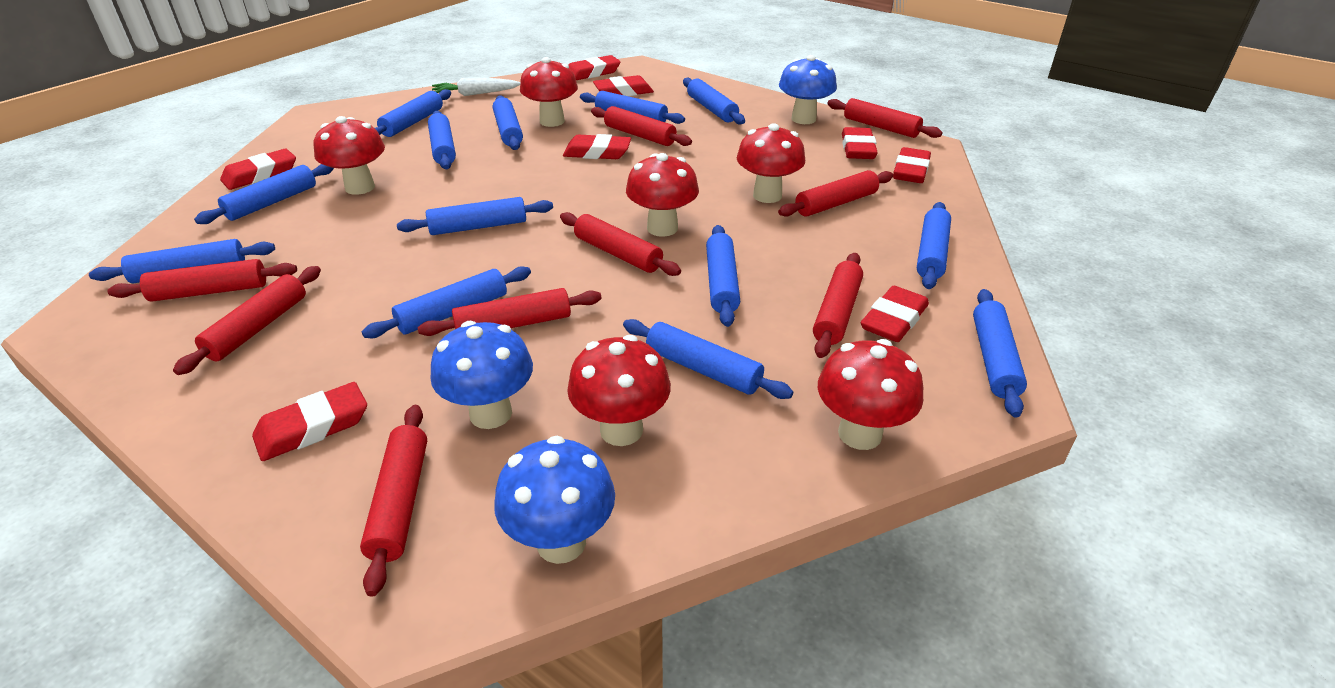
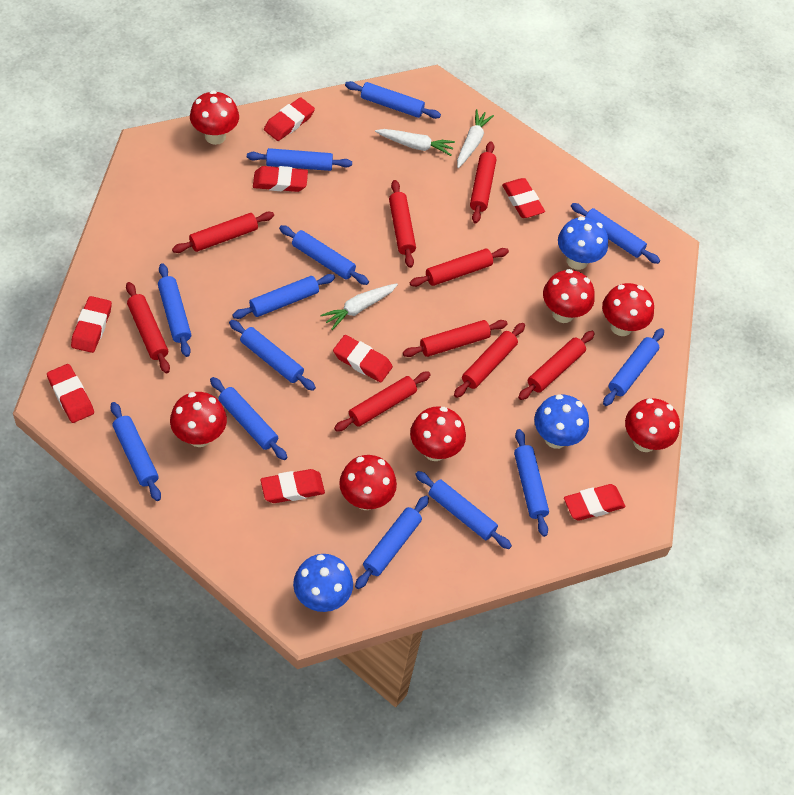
red mushroom: 6 -> 7
white carrot: 1 -> 3

